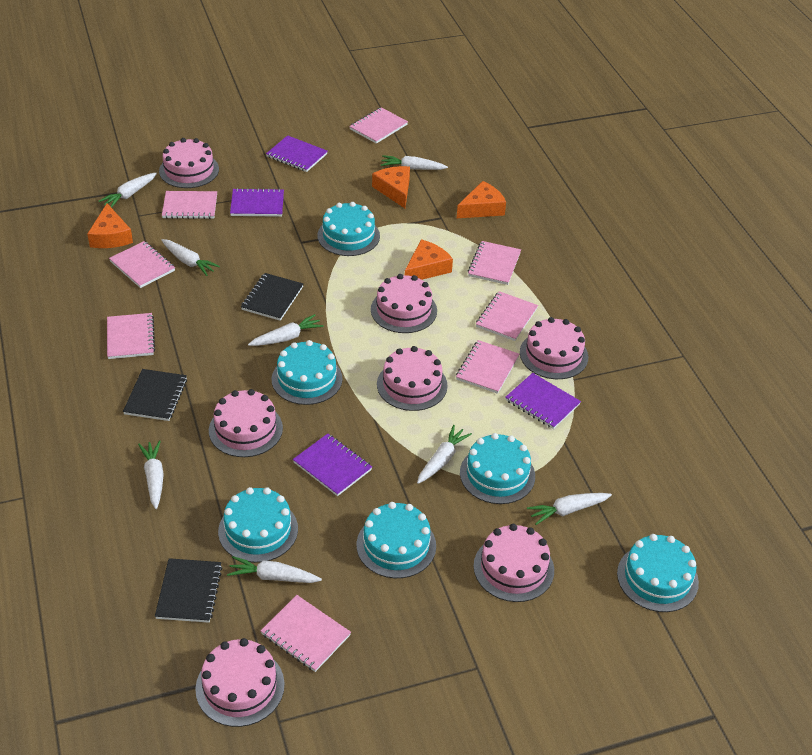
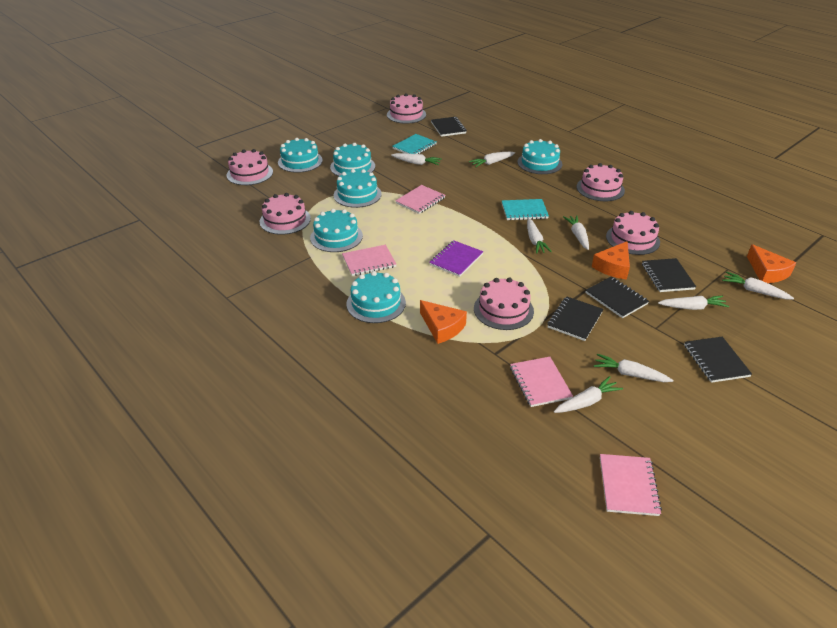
black notebook: 3 -> 5
orange cheese: 4 -> 3
pink cake: 7 -> 6
pink notebook: 8 -> 4
purple notebook: 4 -> 1
turquoise notebook: 0 -> 2

